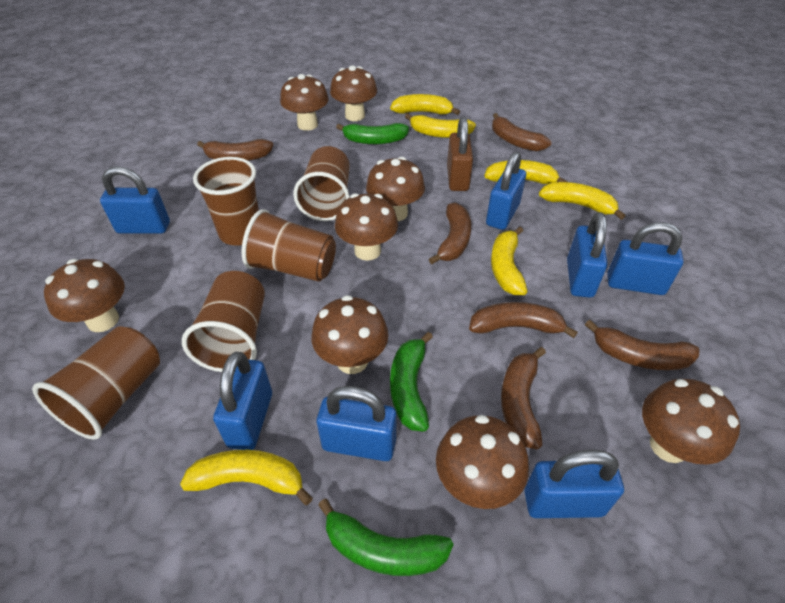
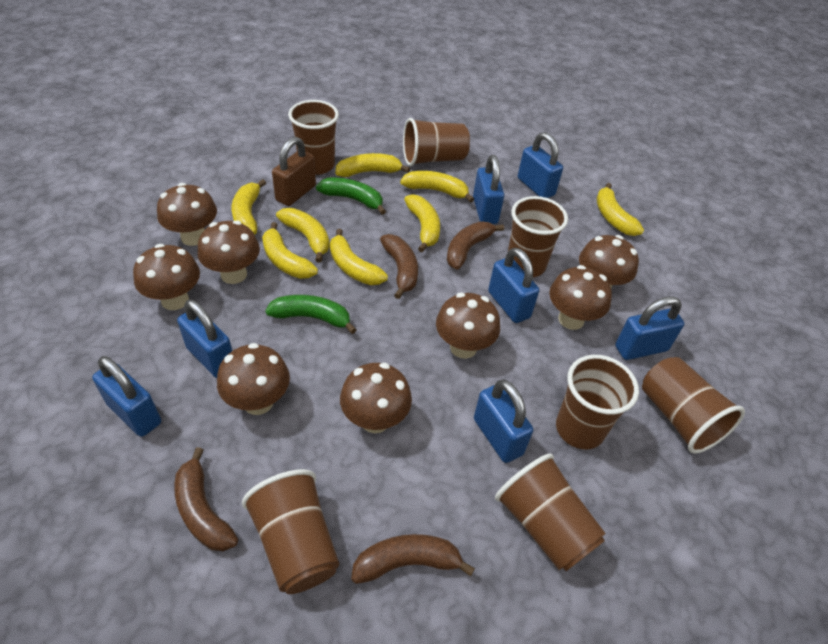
brown banana: 6 -> 4
brown cup: 5 -> 7
green banana: 3 -> 2
yellow banana: 6 -> 8

